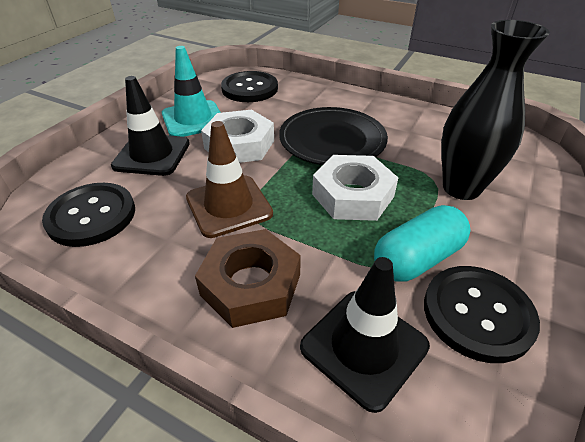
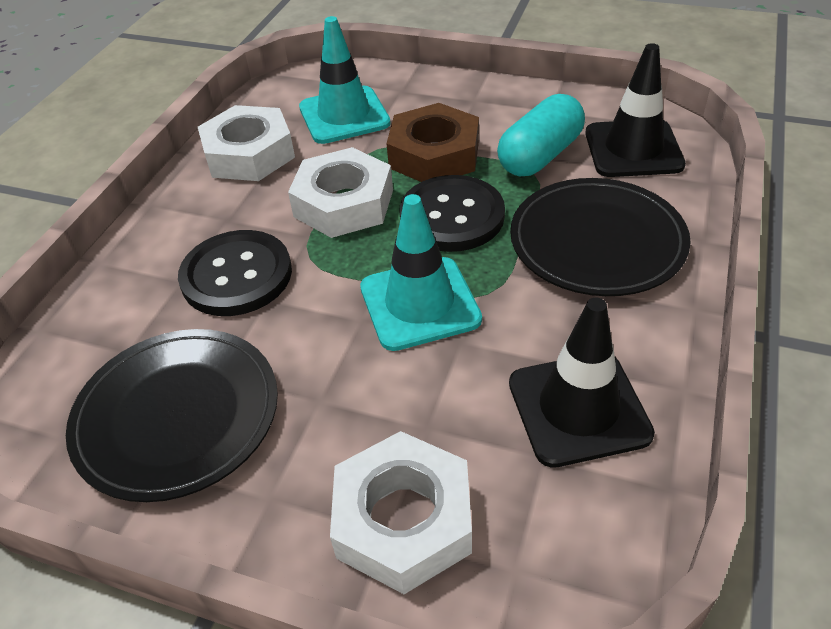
black button: 3 -> 2
black plate: 1 -> 2
black vase: 1 -> 0
brown traffic cone: 1 -> 0
turquoise traffic cone: 1 -> 2
white nut: 2 -> 3

